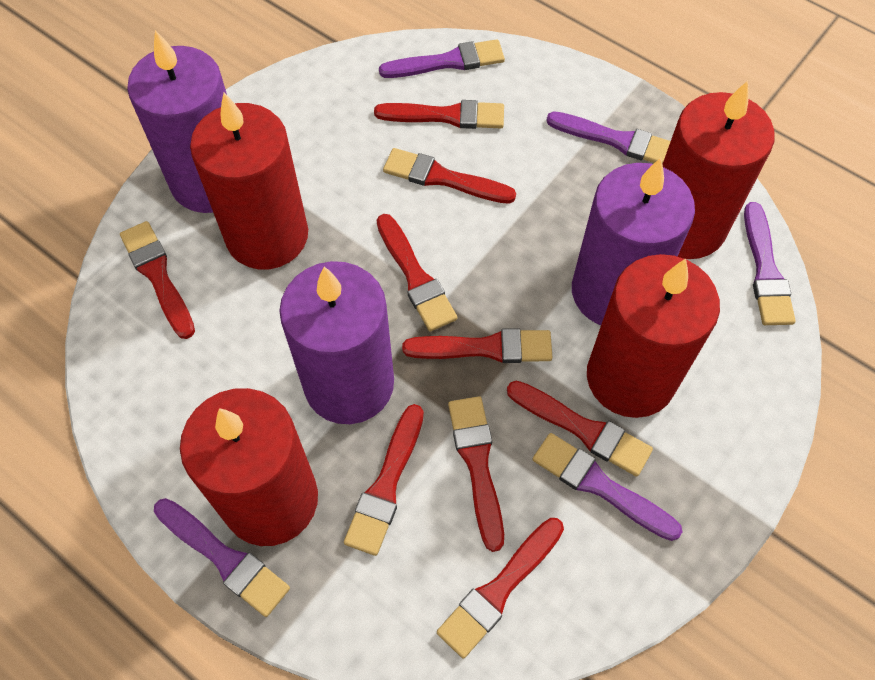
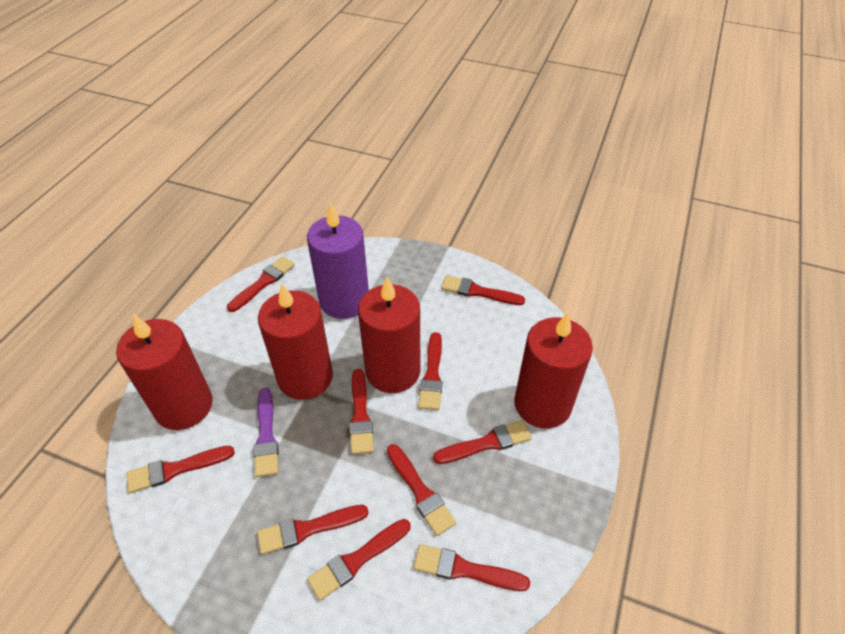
purple brush: 5 -> 1
purple candle: 3 -> 1
red brush: 9 -> 10

